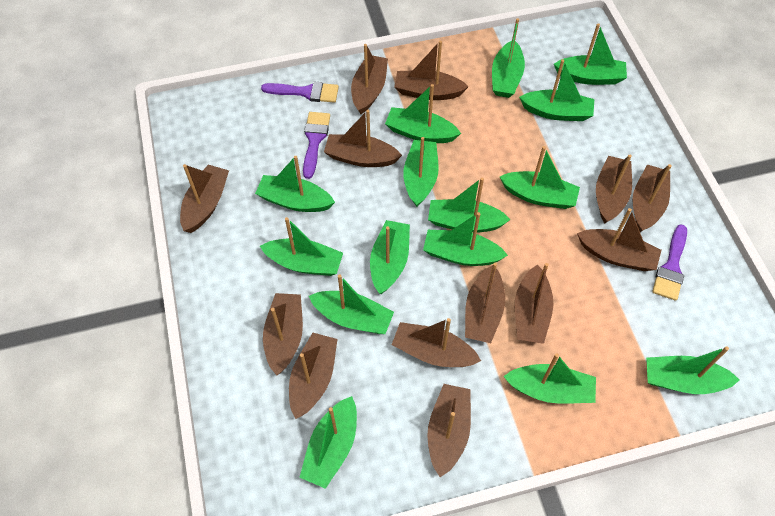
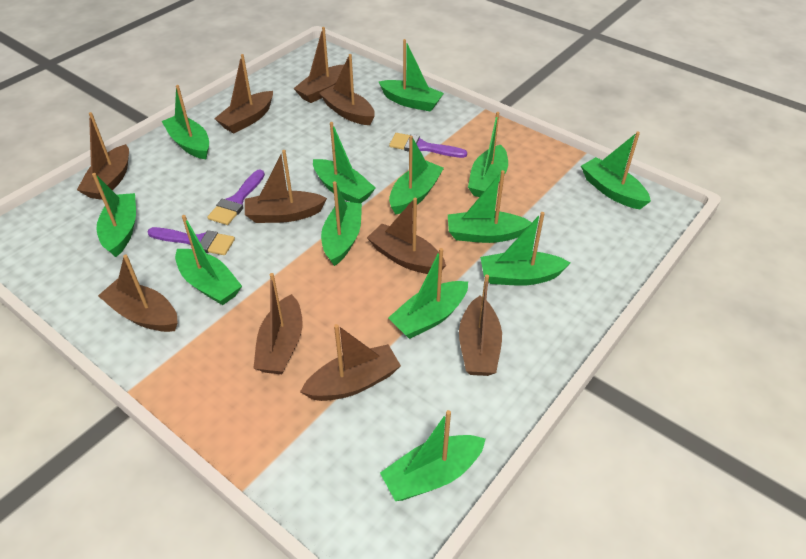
brown boat: 13 -> 10
green boat: 15 -> 13

